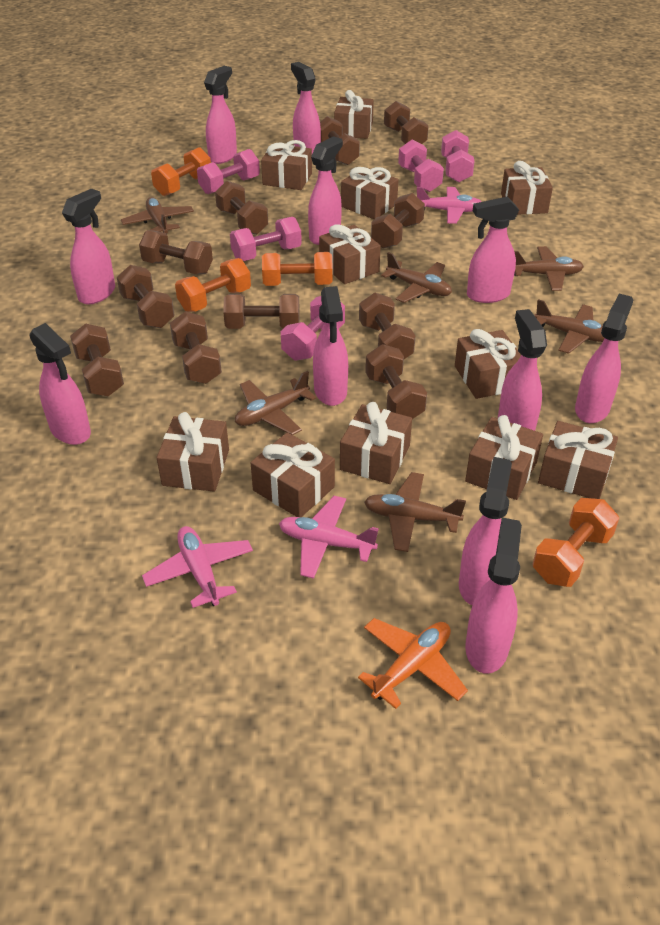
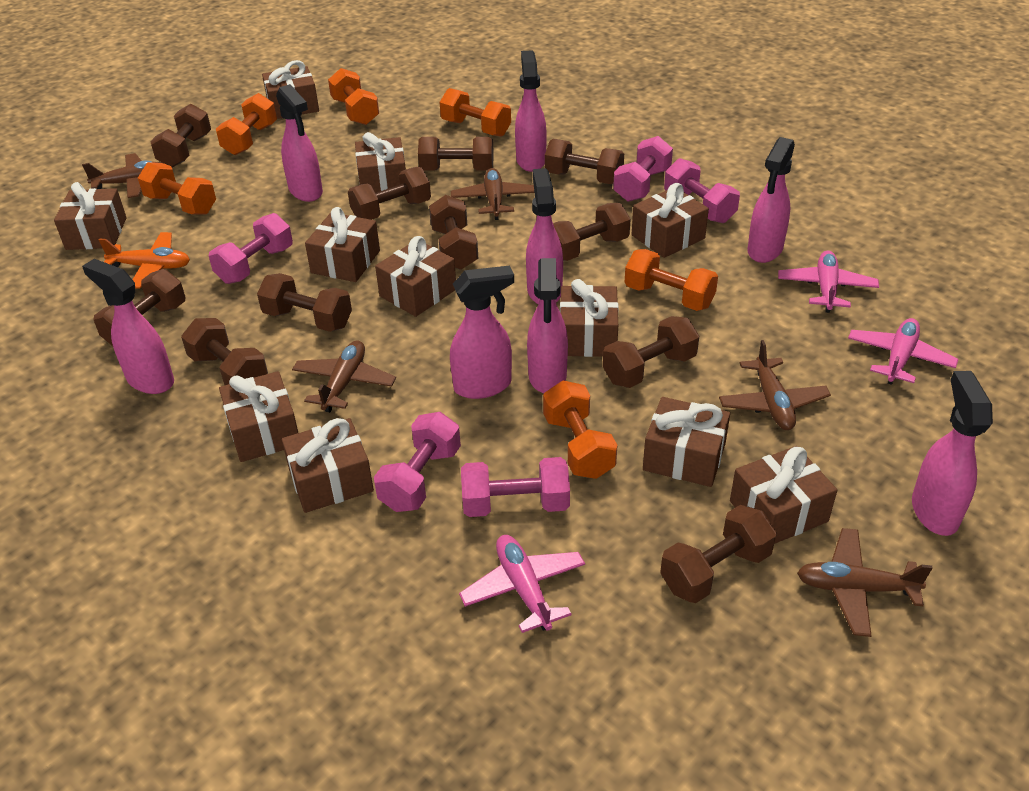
brown plane: 6 -> 5
orange dumbbell: 4 -> 6
pink spray bottle: 11 -> 8

